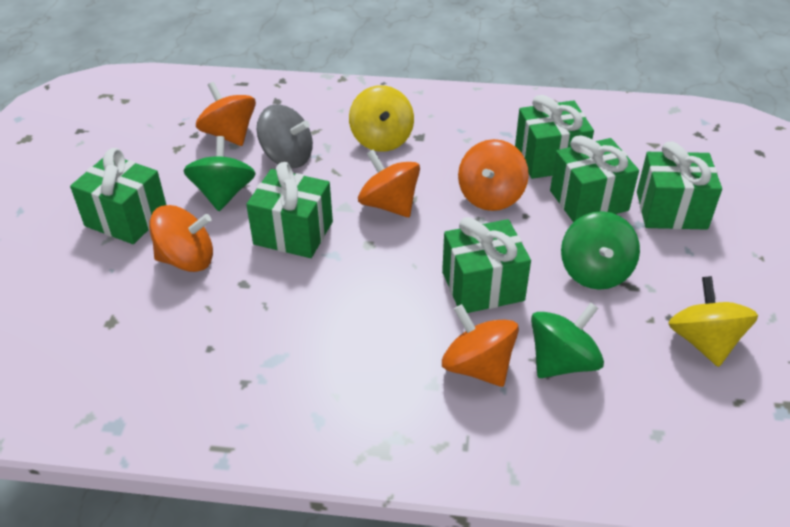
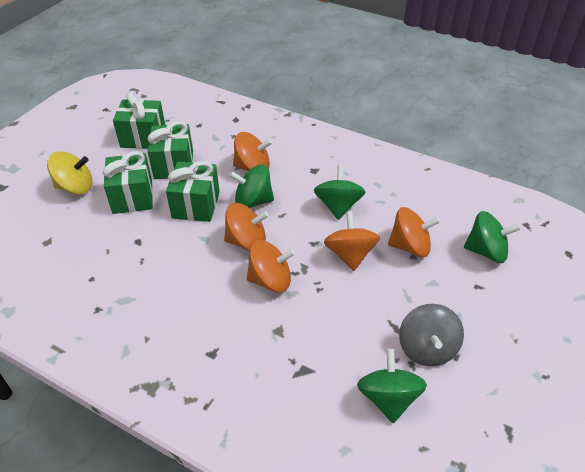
green gift: 6 -> 4
green spinning top: 3 -> 4
yellow spinning top: 2 -> 1

